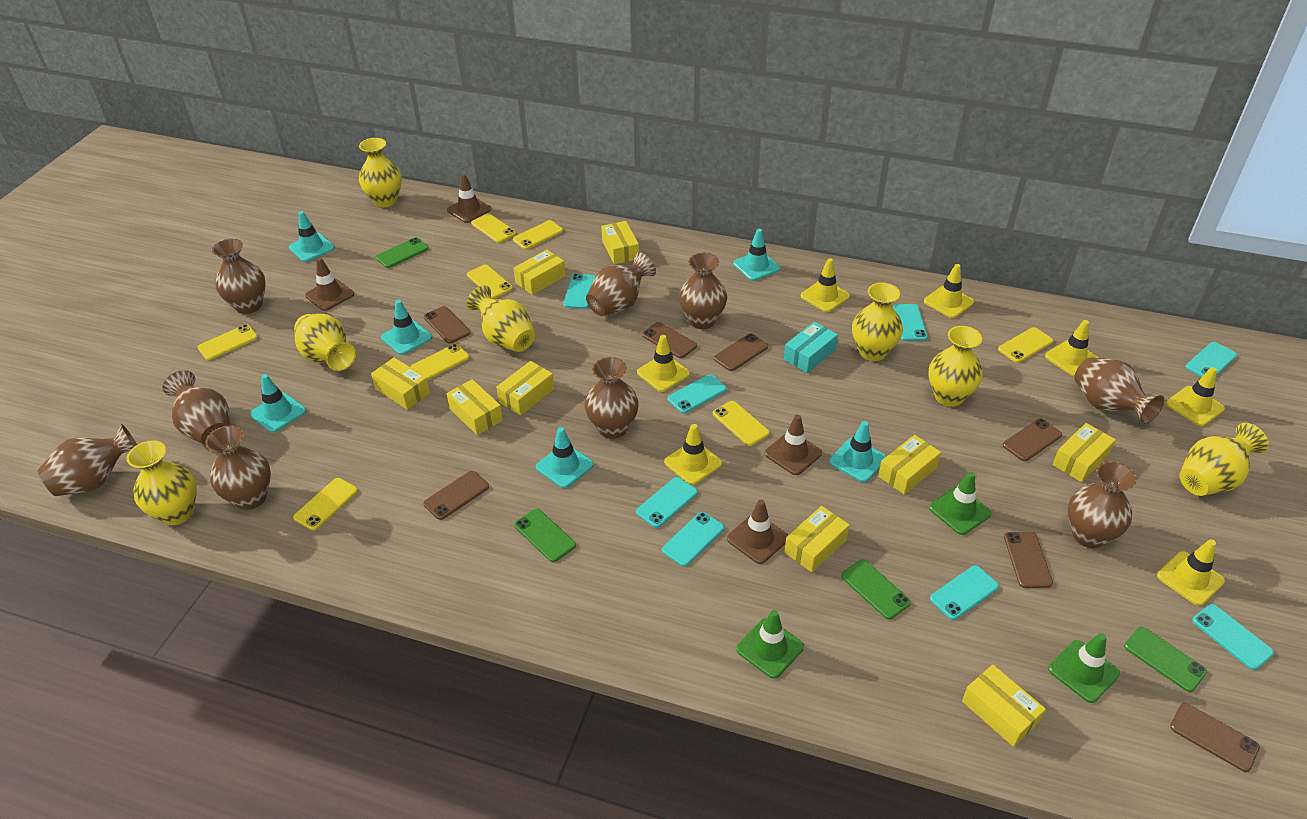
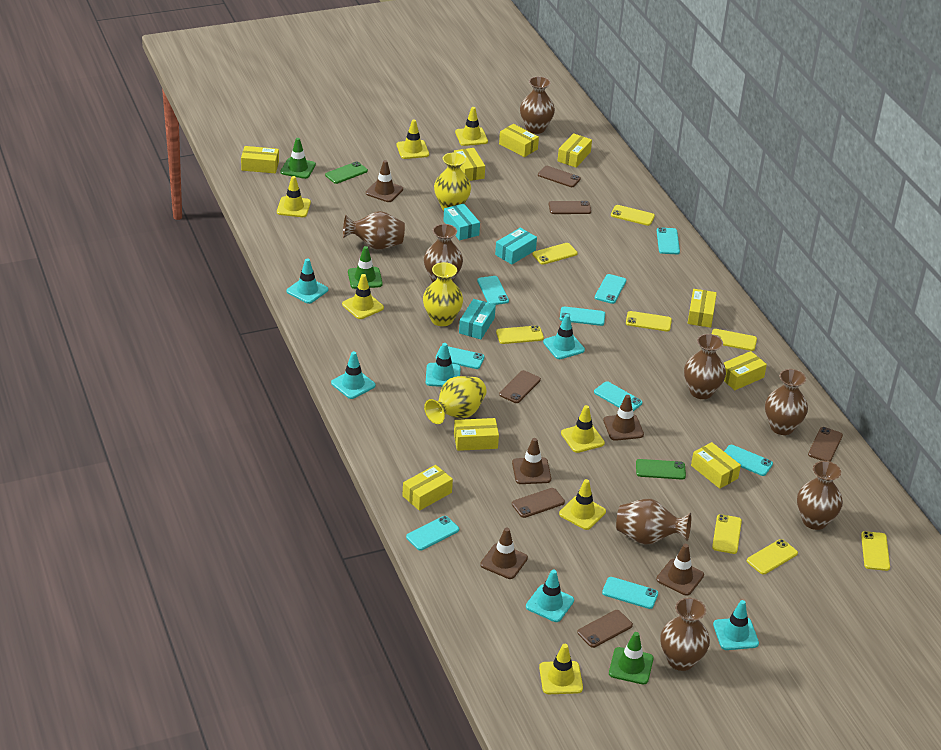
brown phone: 7 -> 6
brown traffic cone: 4 -> 5
brown vase: 9 -> 8
green phone: 4 -> 2
turquoise box: 1 -> 3
turquoise phone: 8 -> 9
yellow vase: 7 -> 3

